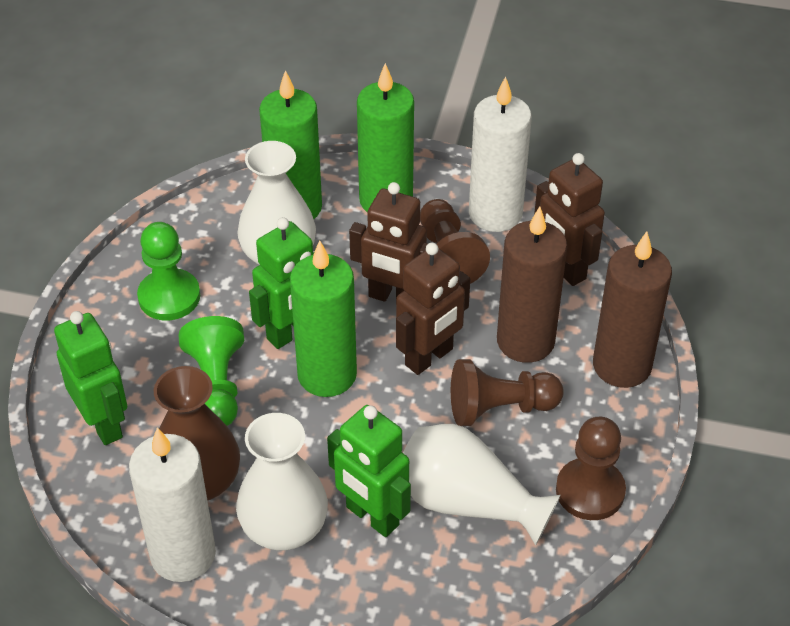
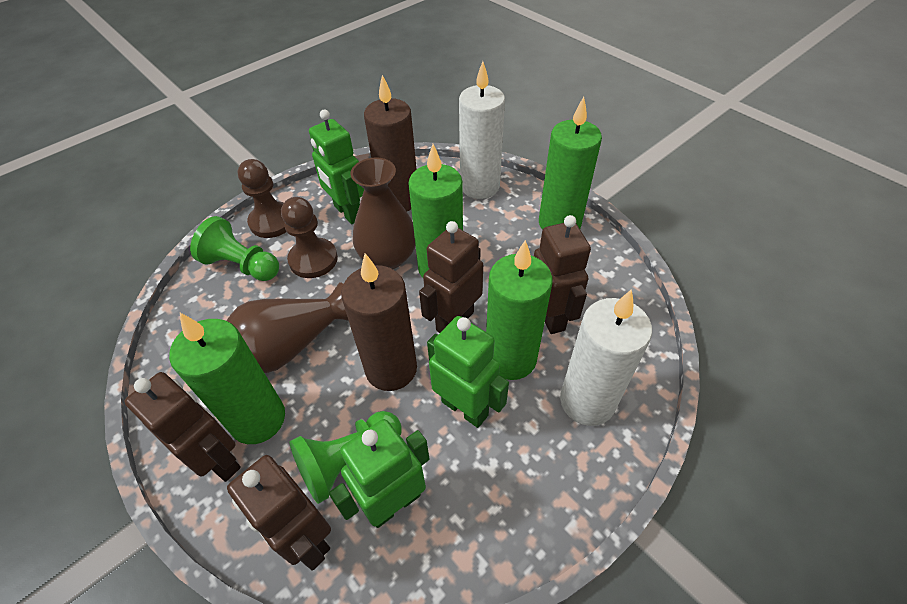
brown pawn: 3 -> 2
brown robot: 3 -> 4
brown vase: 1 -> 2
green candle: 3 -> 4
white vase: 3 -> 0

